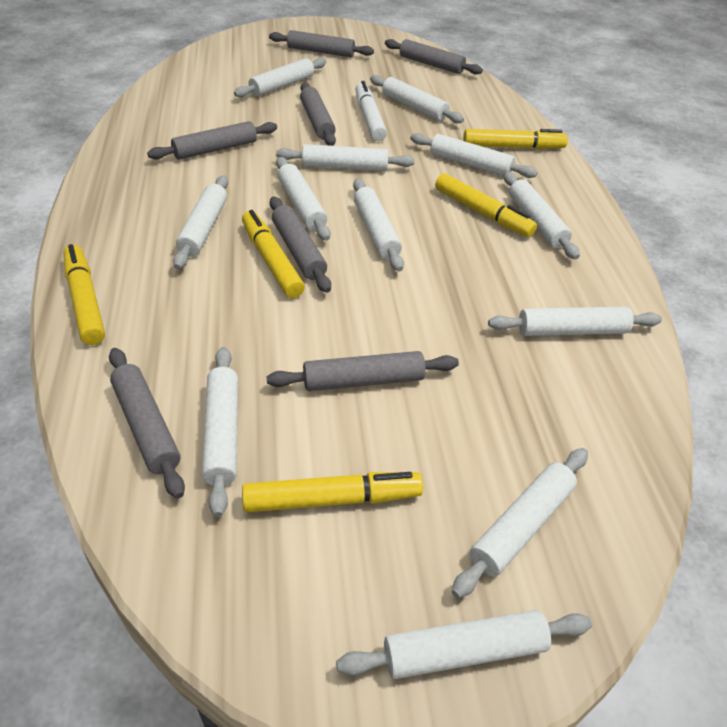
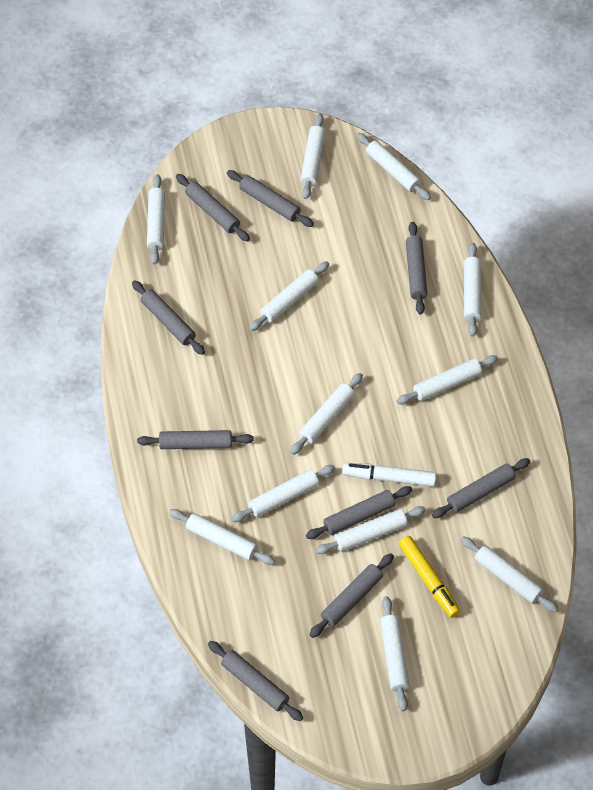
grey rolling pin: 7 -> 9
yellow marker: 5 -> 1

